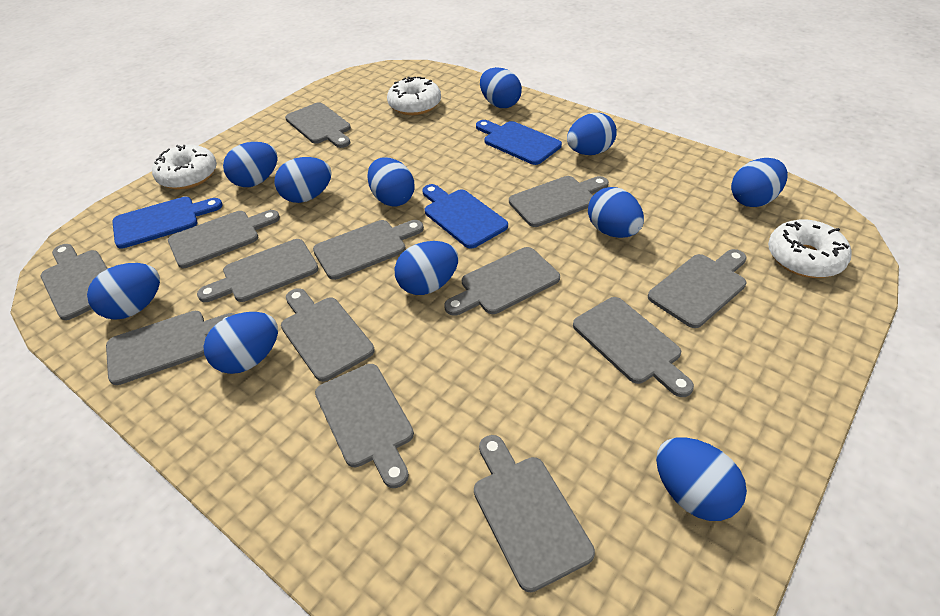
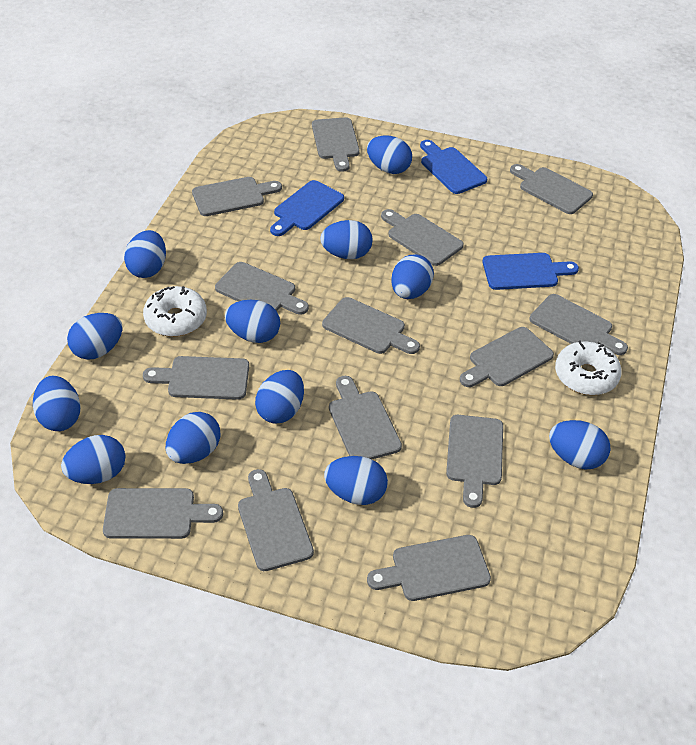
blue egg: 11 -> 12
grey cutting board: 13 -> 14
white donut: 3 -> 2

